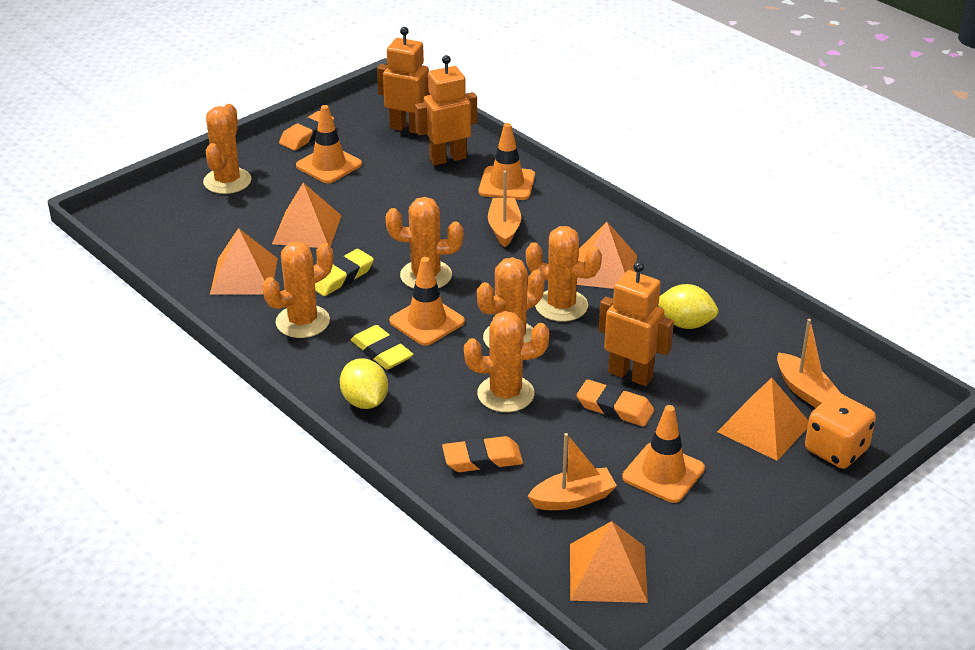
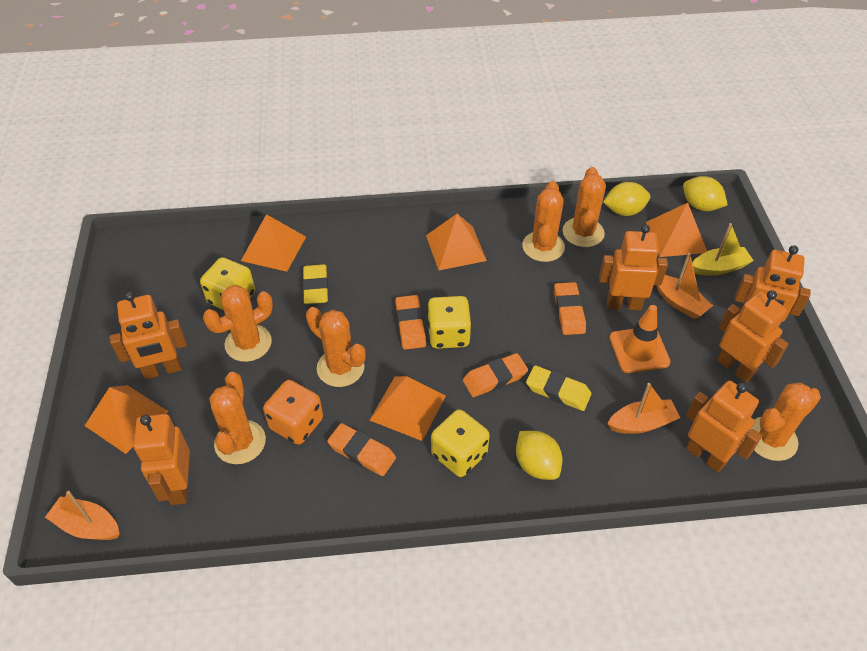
orange eraser: 3 -> 4
orange robot: 3 -> 6
orange traffic cone: 4 -> 1
yellow boat: 0 -> 1
yellow dice: 0 -> 3
yellow lemon: 2 -> 3

